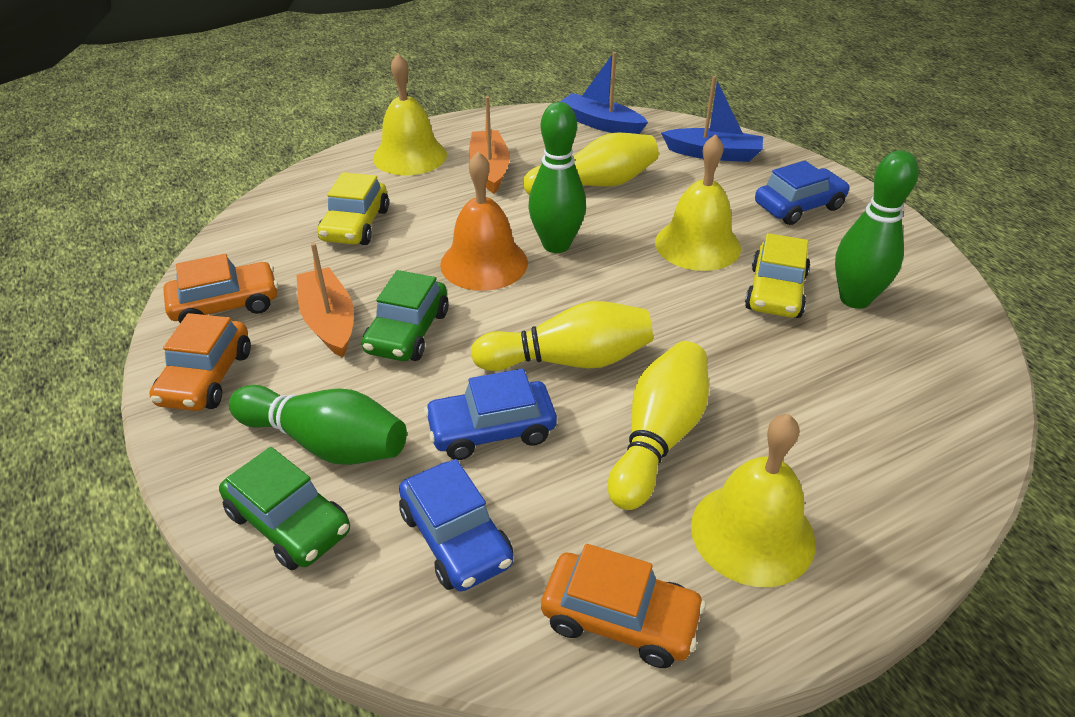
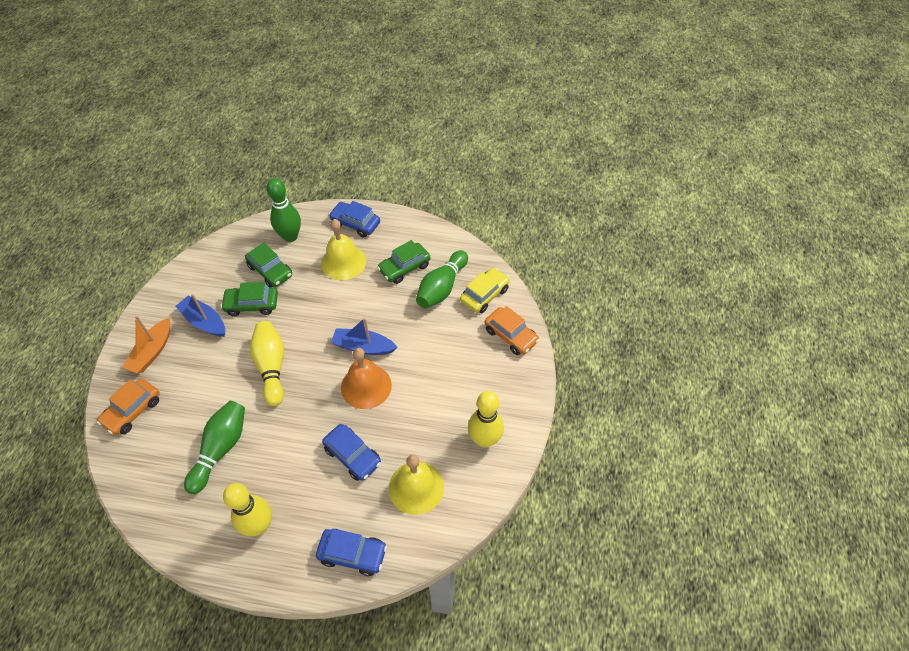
green car: 2 -> 3
orange boat: 2 -> 1
orange car: 3 -> 2
yellow bell: 3 -> 2
yellow car: 2 -> 1

